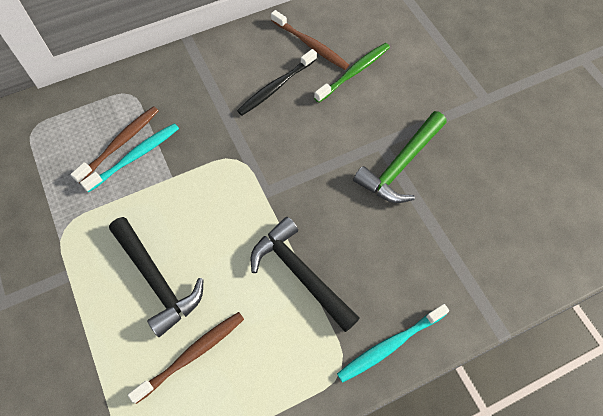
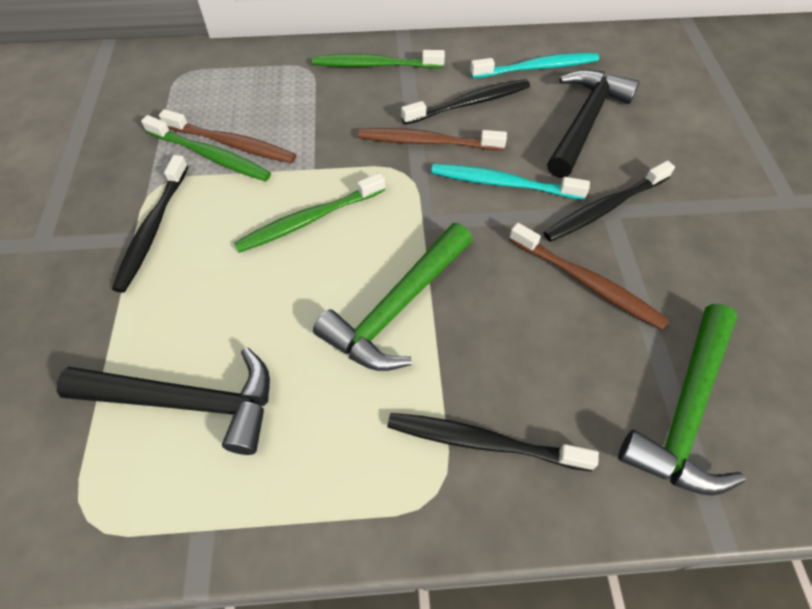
black toothbrush: 1 -> 4
green hammer: 1 -> 2
green toothbrush: 1 -> 3

